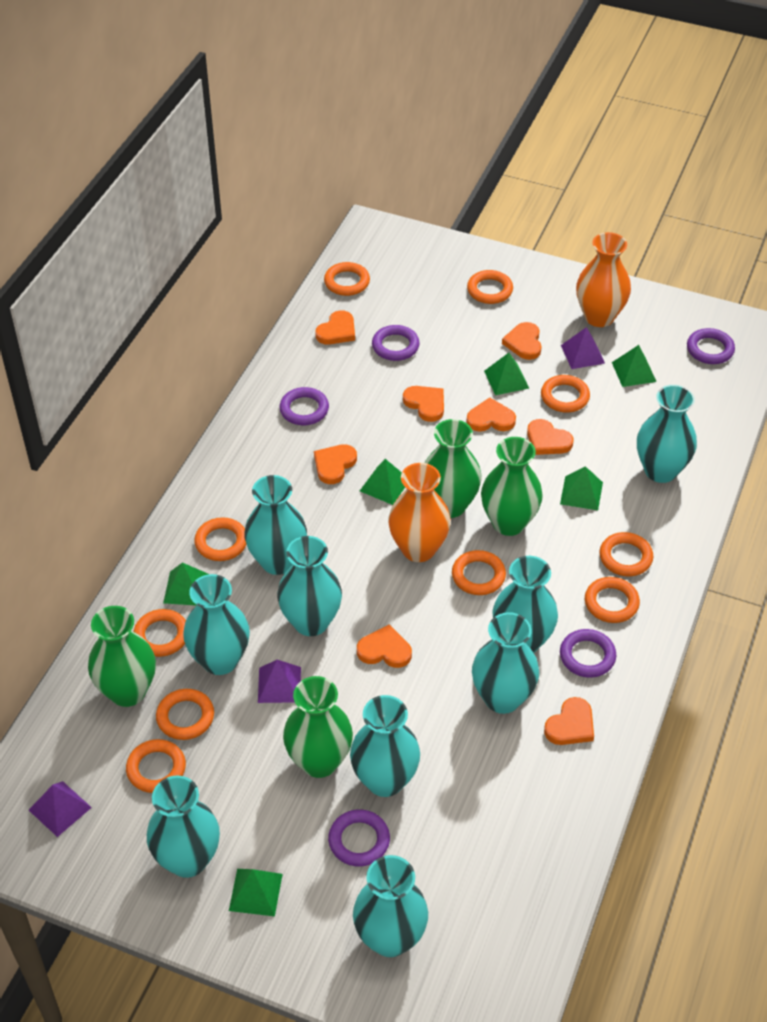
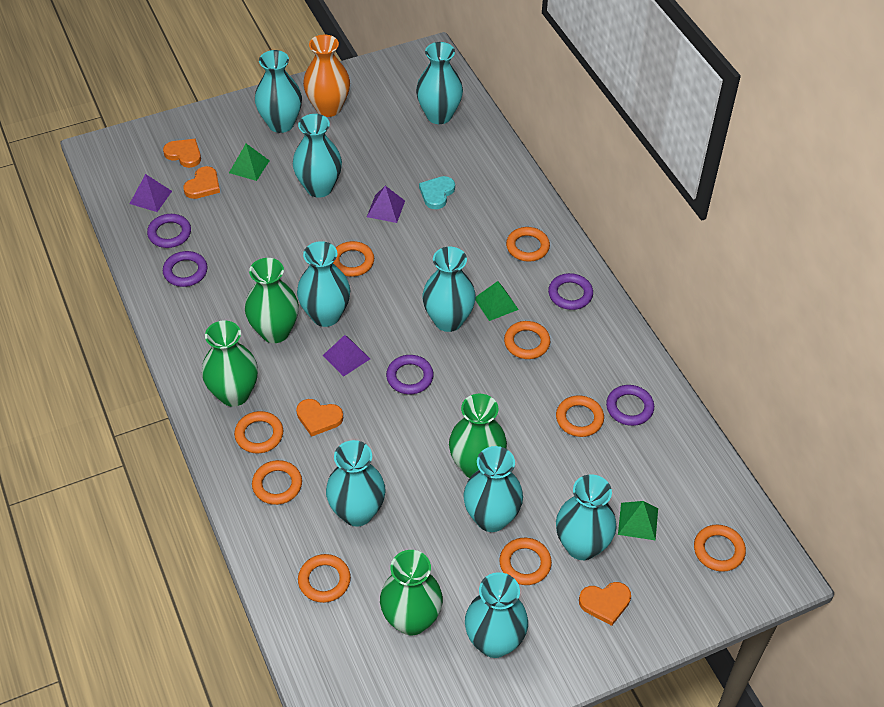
green pyramid: 6 -> 3
orange heart: 8 -> 4
orange ring: 10 -> 9
orange vase: 2 -> 1
turquoise heart: 0 -> 1

